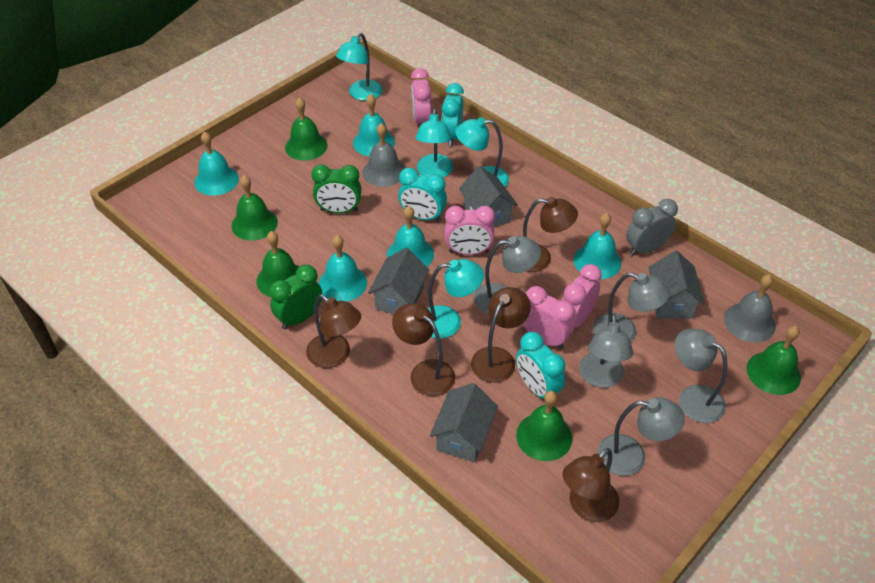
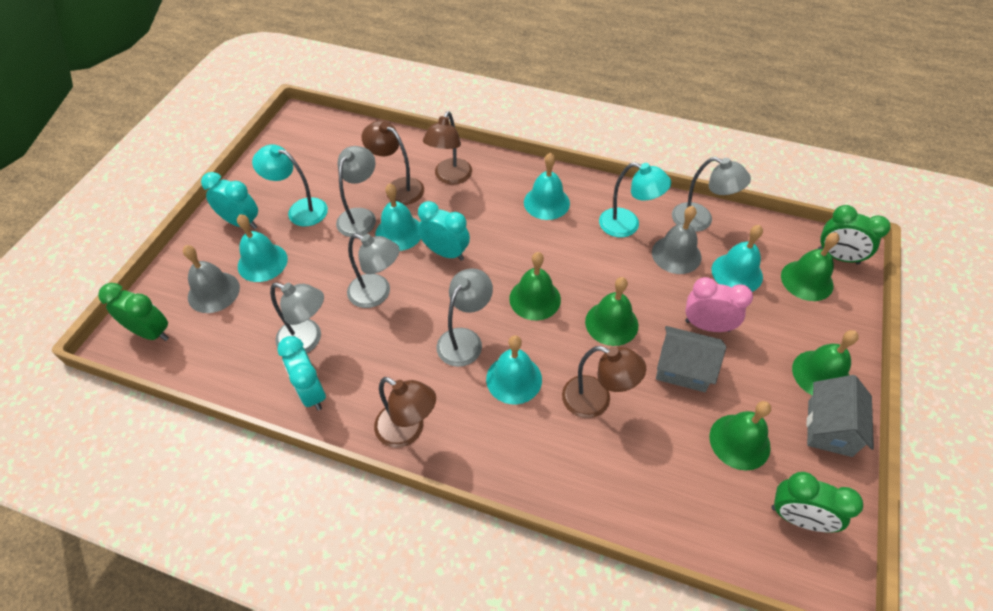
brown lamp: 5 -> 4
green clock: 2 -> 3
grey clock: 1 -> 0
grey house: 4 -> 2
pink clock: 4 -> 1
turquoise lamp: 4 -> 2

